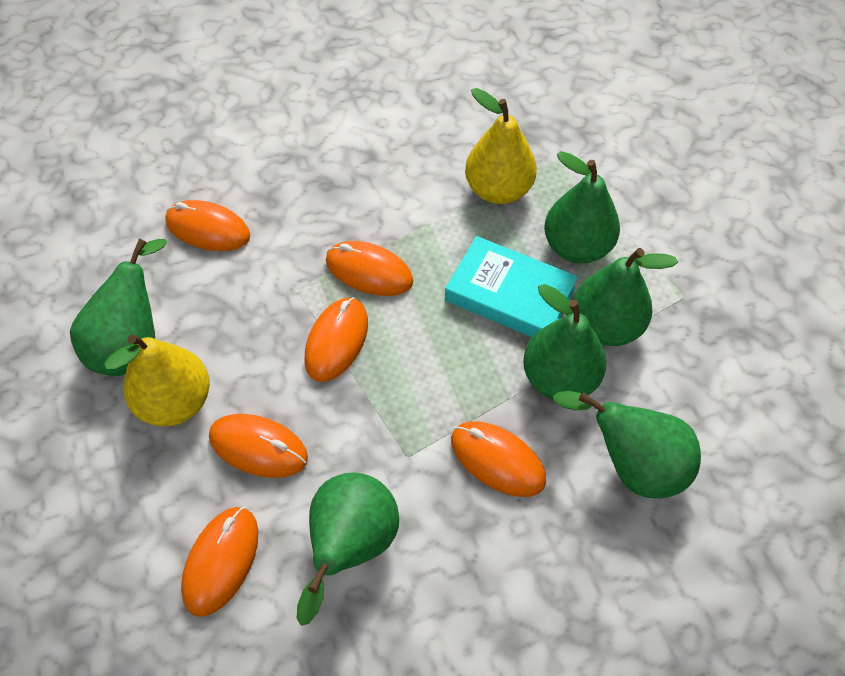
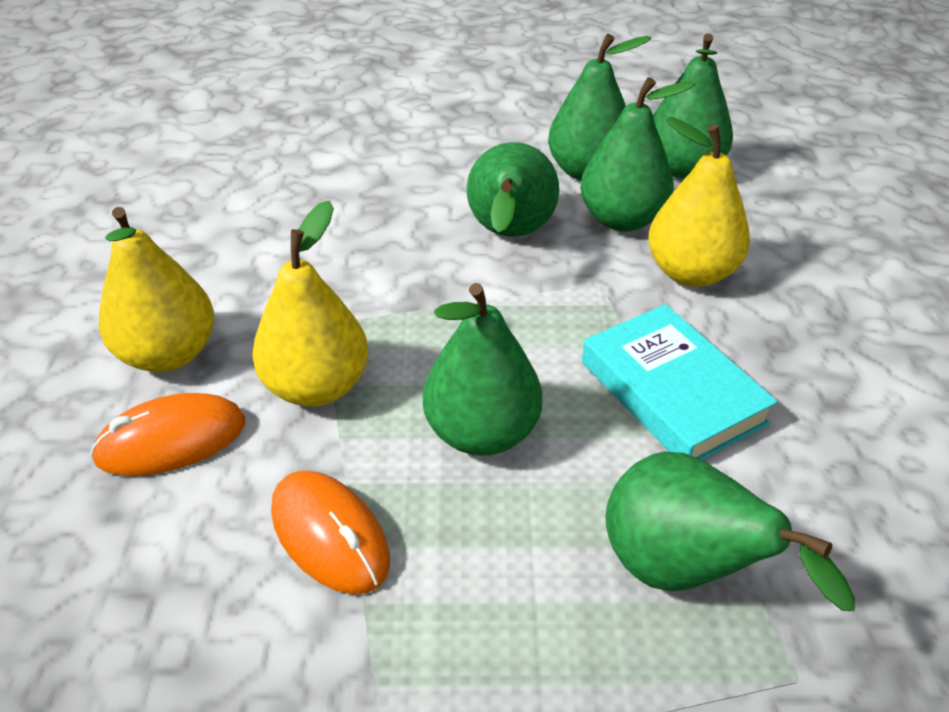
orange mouse: 6 -> 2
yellow pear: 2 -> 3

